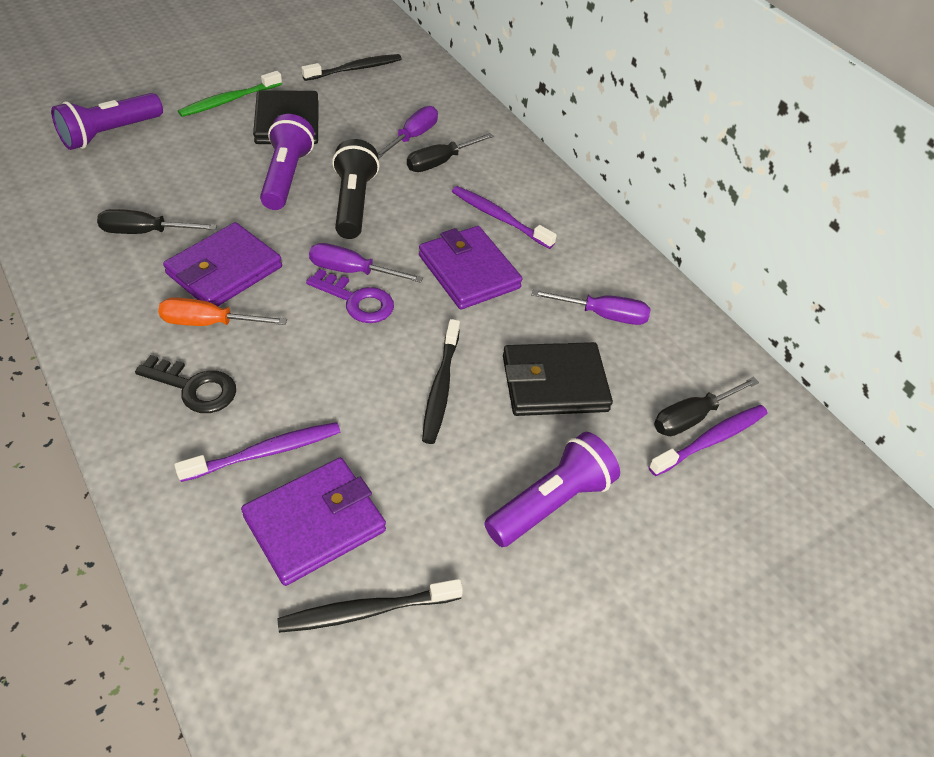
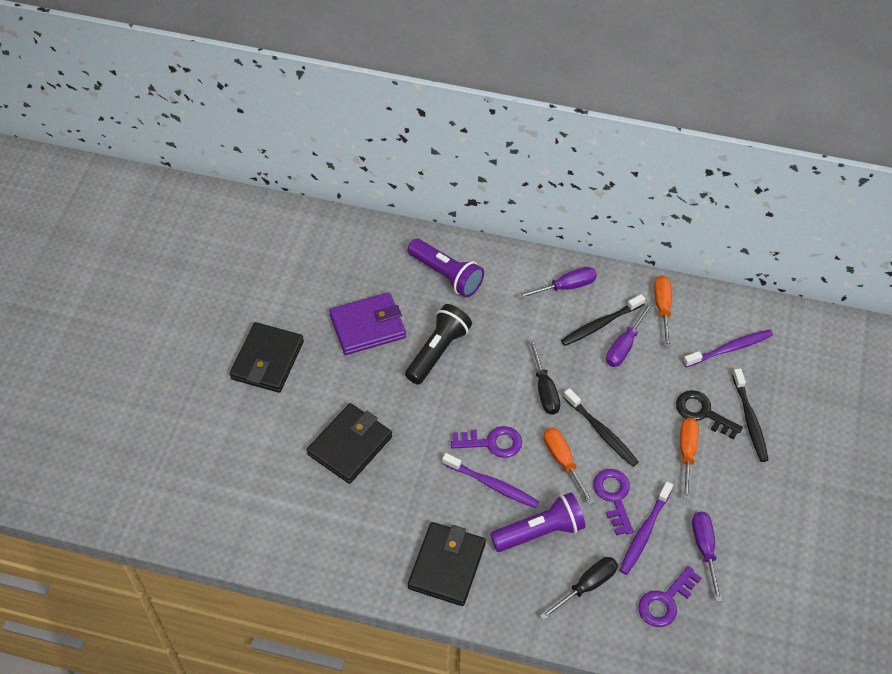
black screwdriver: 3 -> 2
black wallet: 2 -> 3
green toothbrush: 1 -> 0
orange screwdriver: 1 -> 3
purple flashlight: 3 -> 2
purple key: 1 -> 3
purple wallet: 3 -> 1

